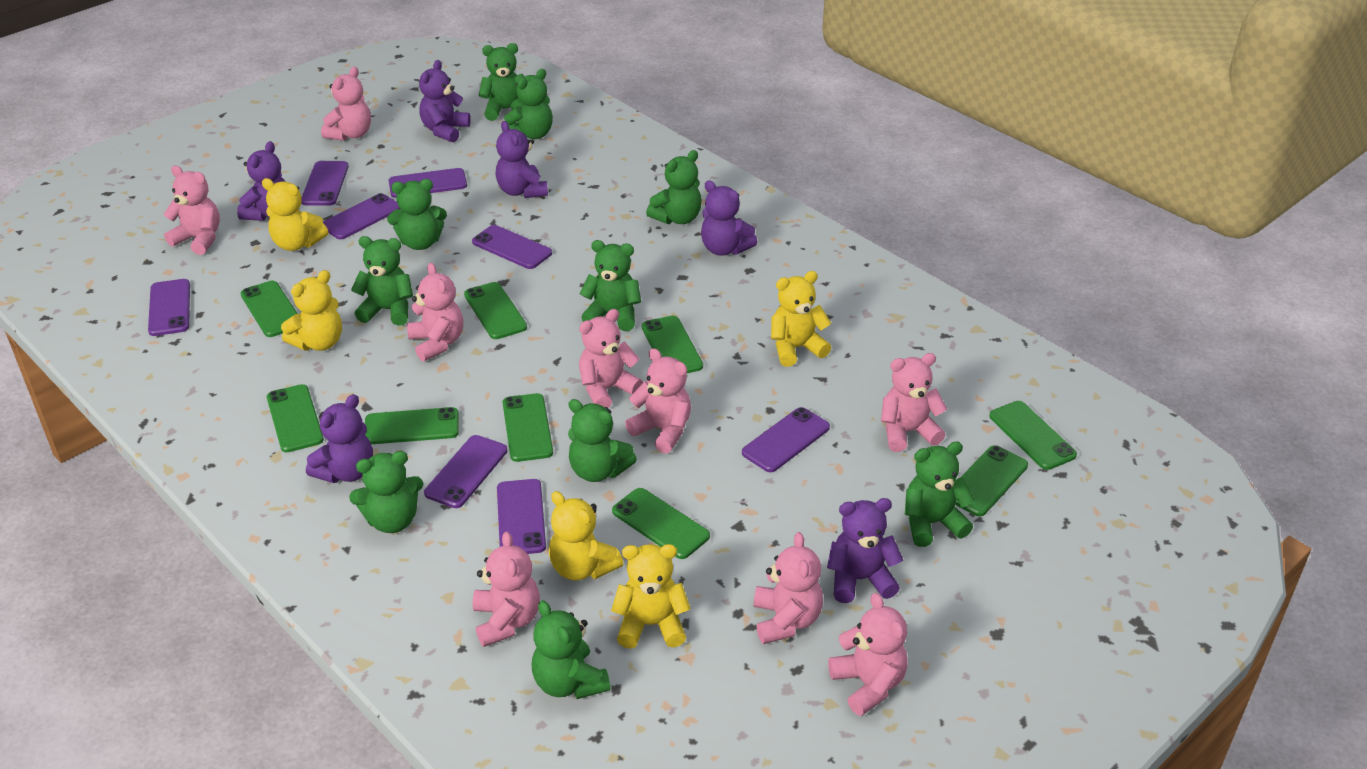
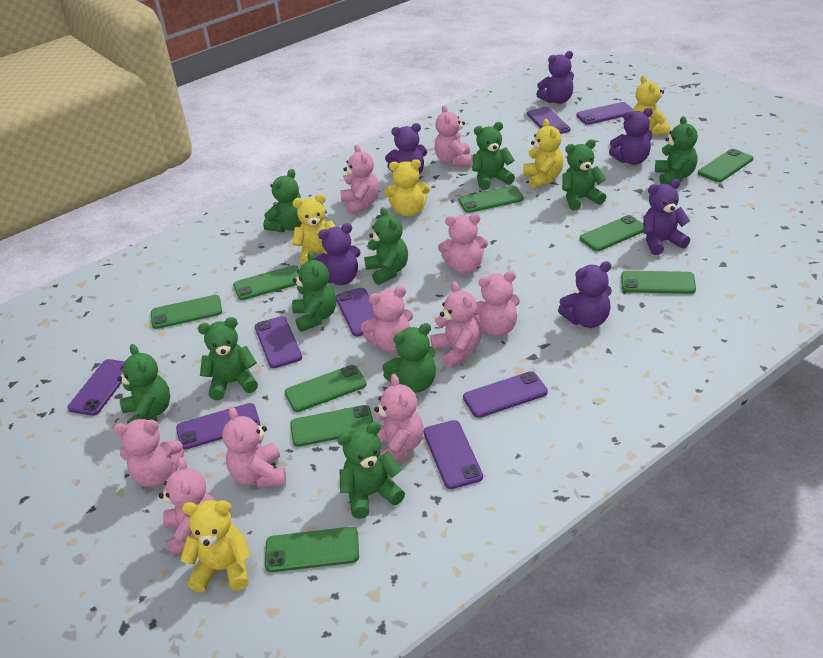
pink teddy bear: 9 -> 10

